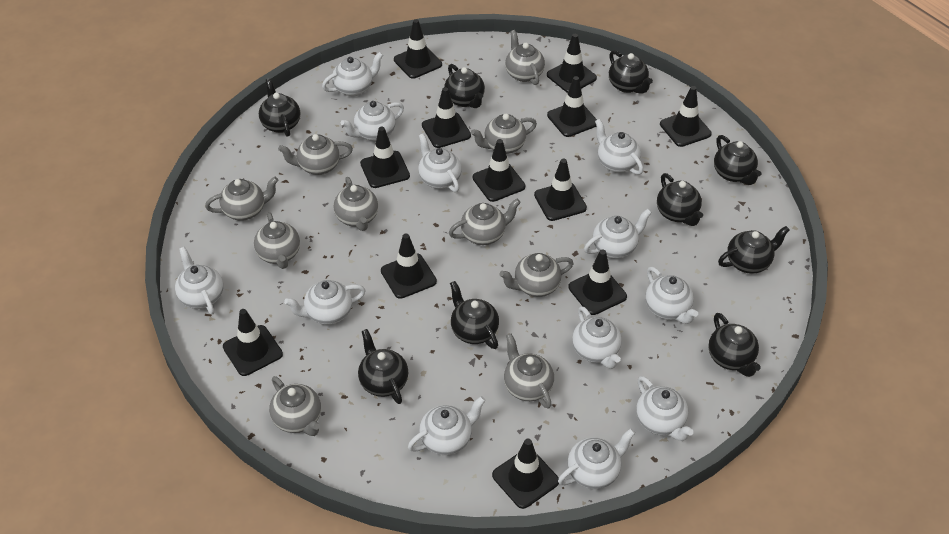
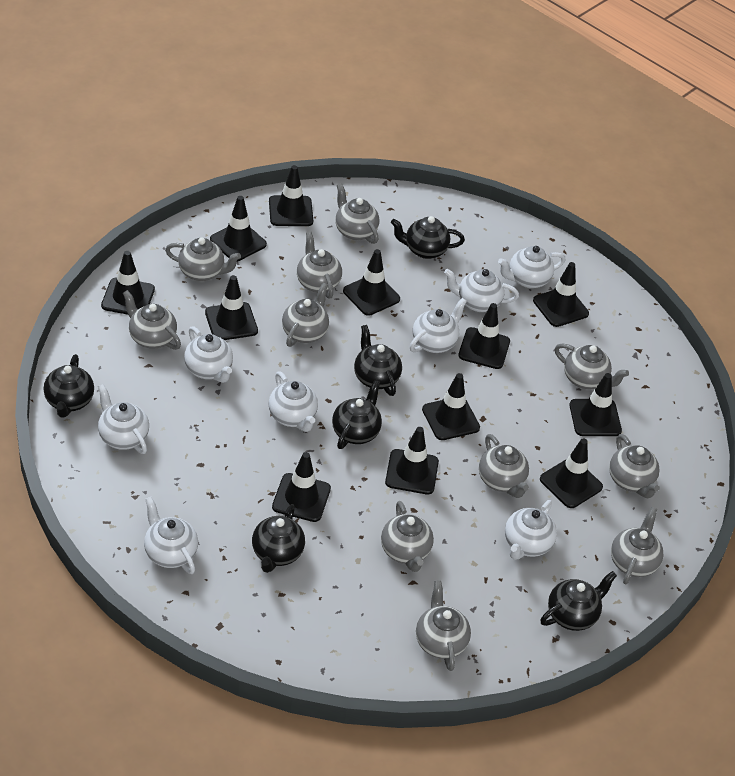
black teapot: 9 -> 6
grey teapot: 10 -> 11
white teapot: 12 -> 8

